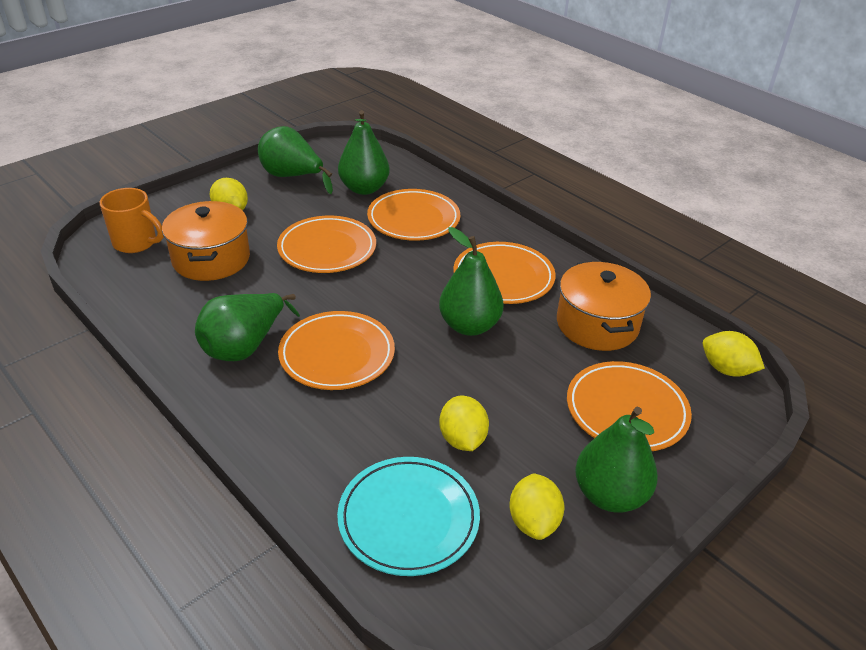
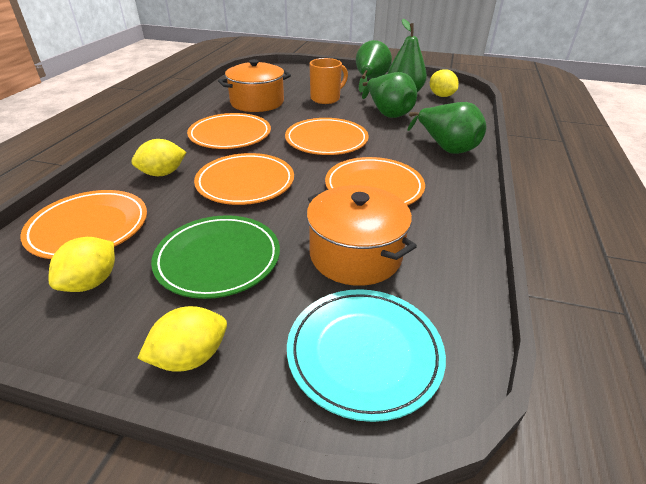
green pear: 5 -> 4
green plate: 0 -> 1

